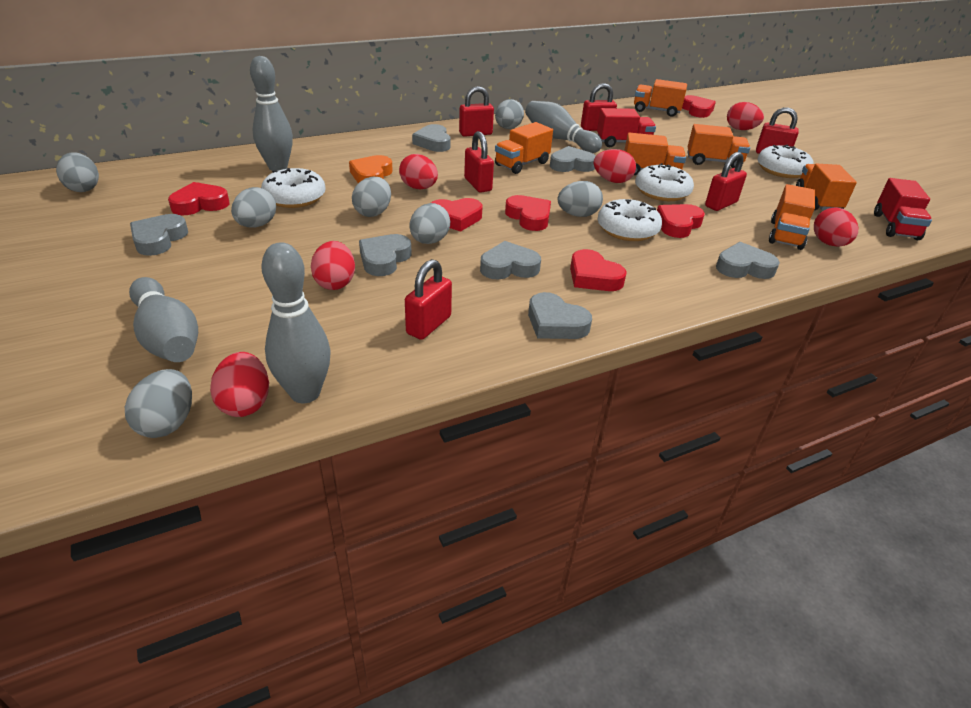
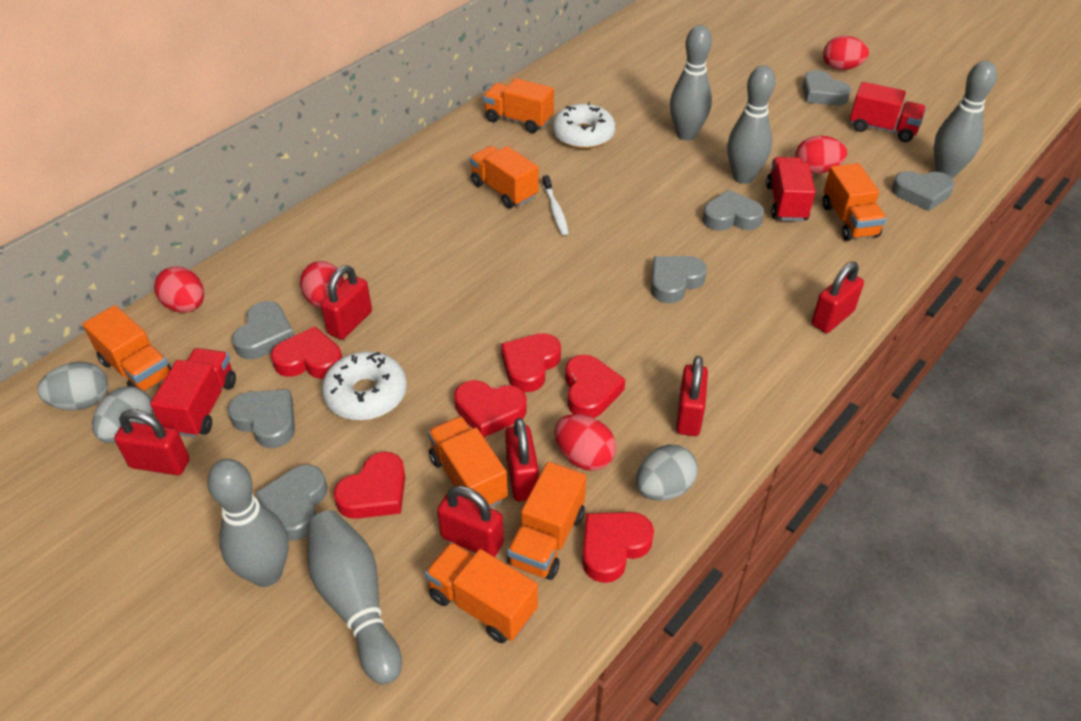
grey bowling pin: 4 -> 5
grey egg: 7 -> 3
orange heart: 1 -> 0
orange truck: 6 -> 7
red egg: 6 -> 5
red truck: 2 -> 3
white donut: 4 -> 2
white toothbrush: 0 -> 1

